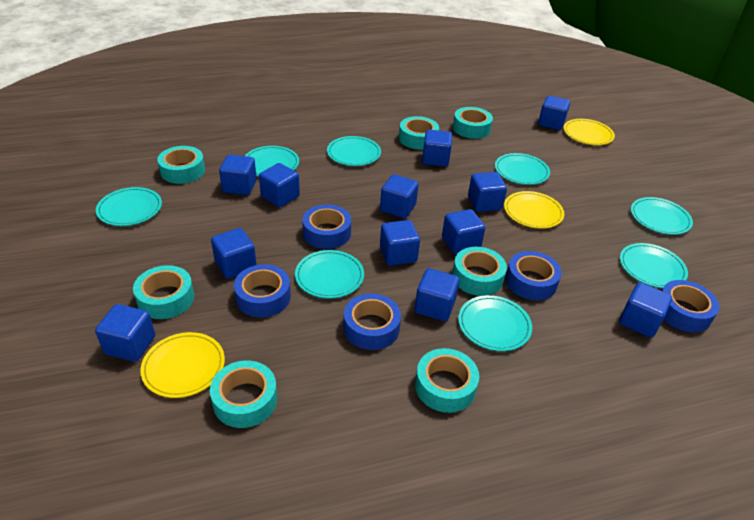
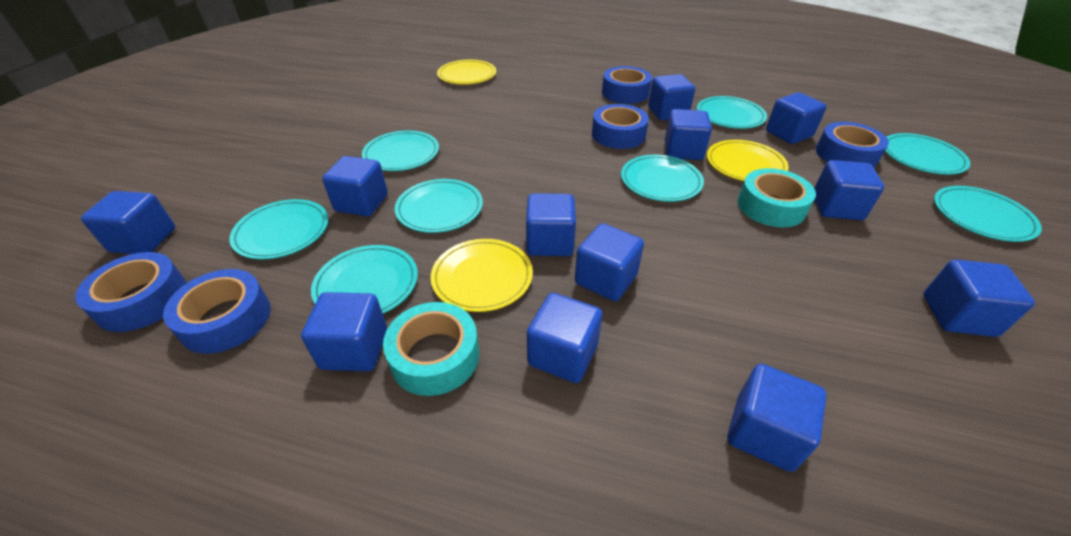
turquoise tape: 7 -> 2

